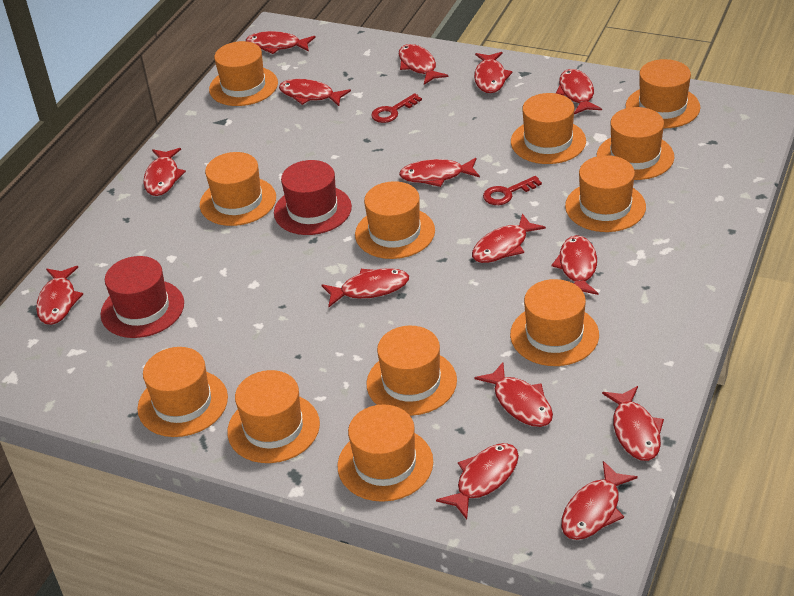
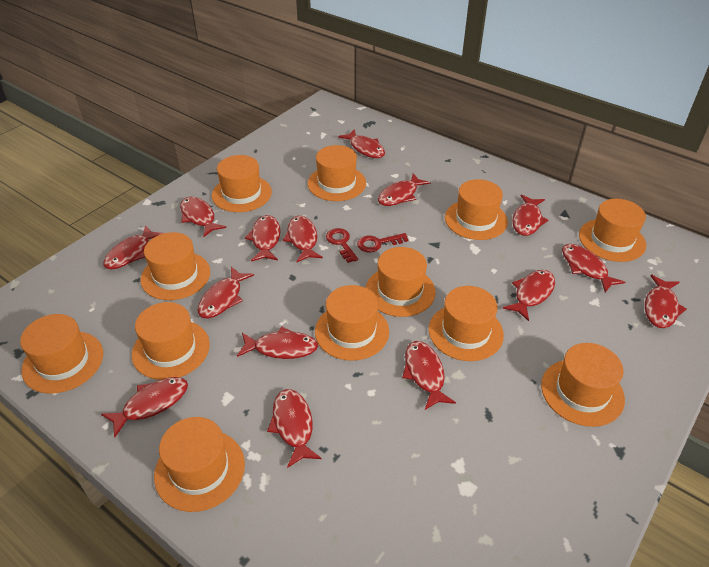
red hat: 2 -> 0

